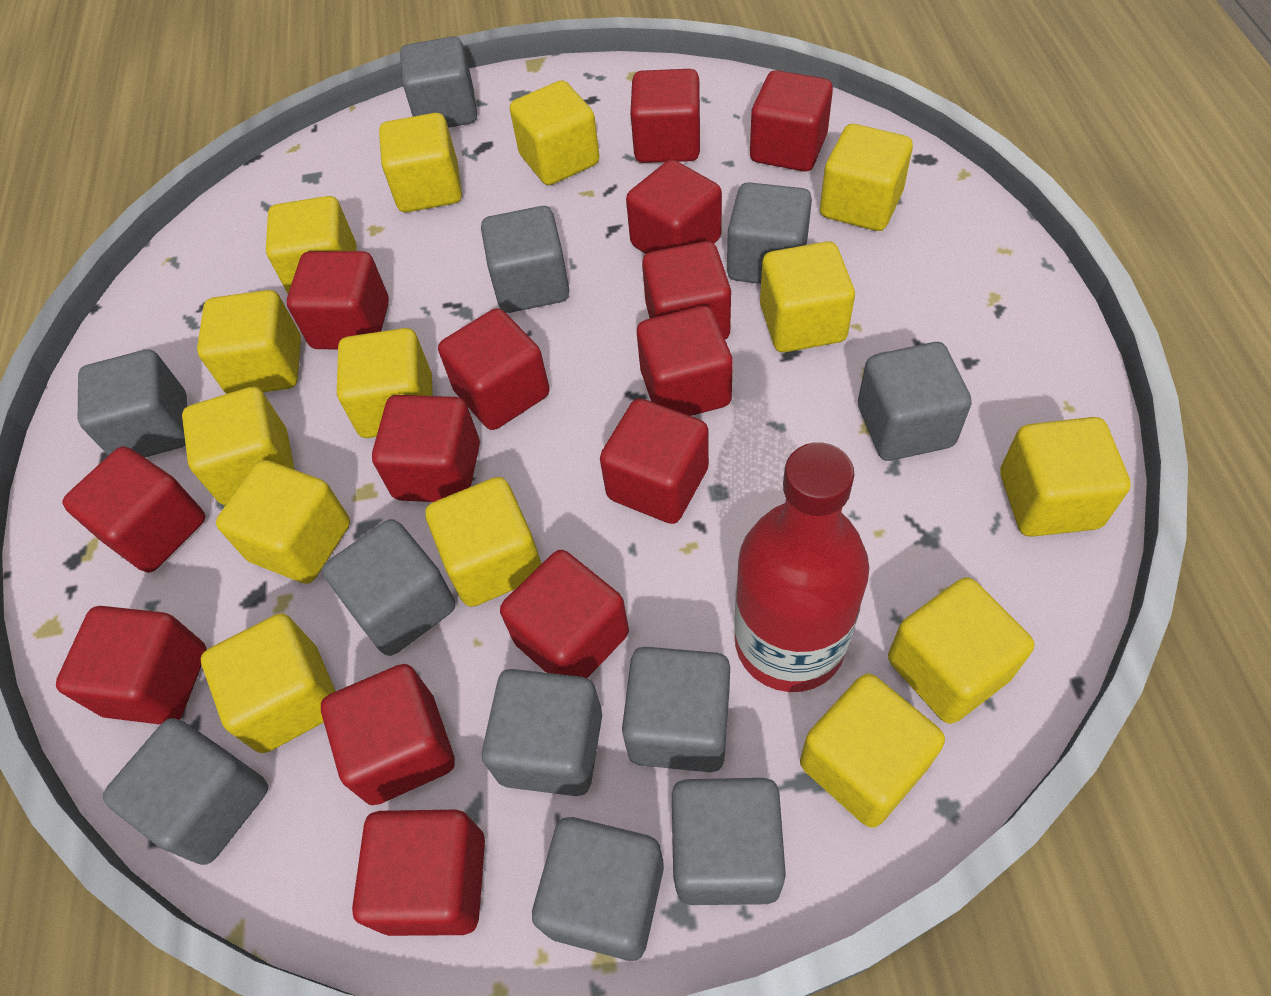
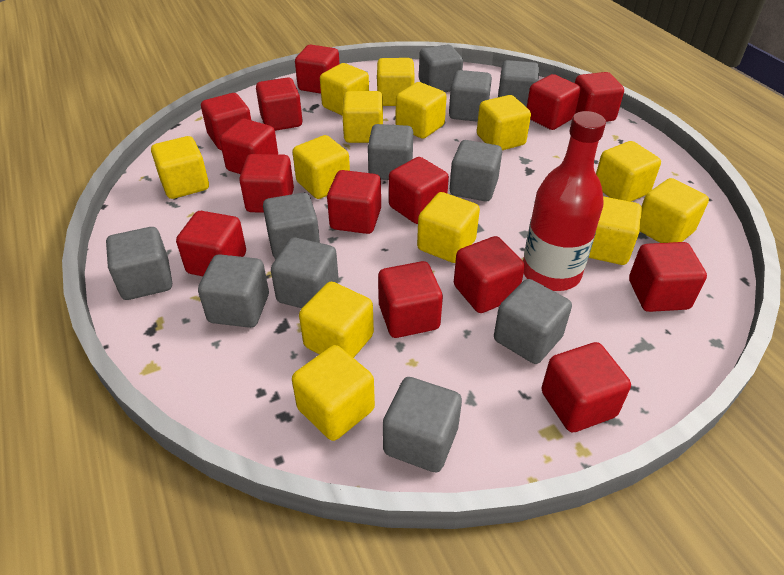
yellow cube: 14 -> 13

